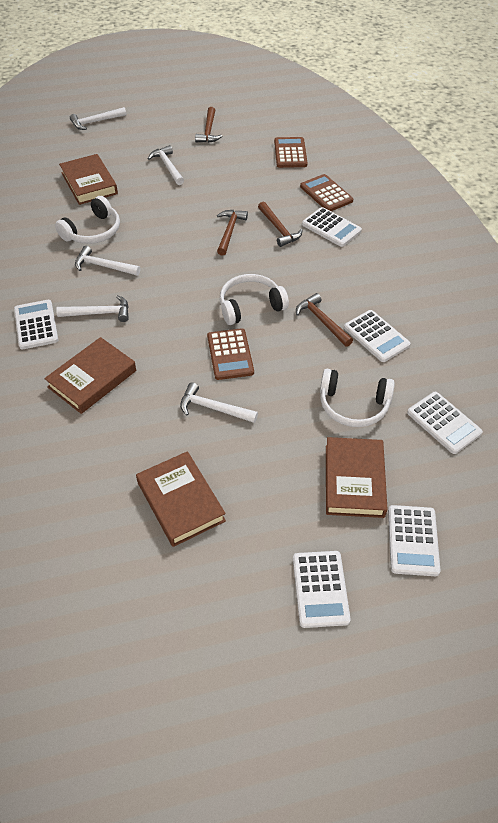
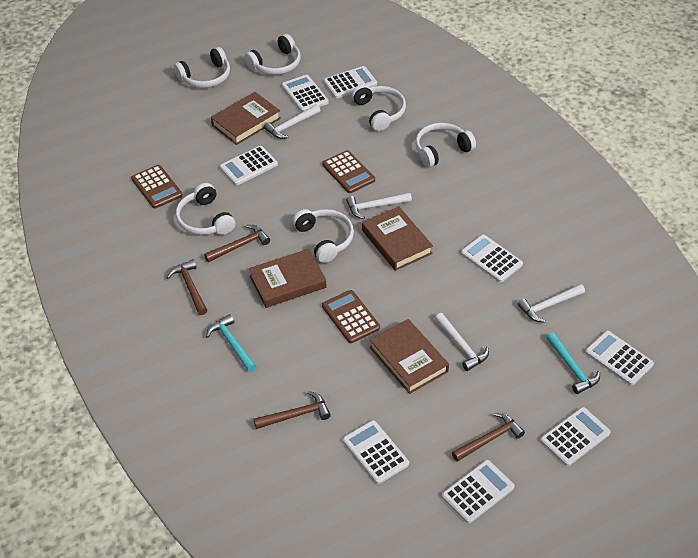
turquoise hammer: 0 -> 2
white calculator: 6 -> 8
white hammer: 5 -> 4
white headphones: 3 -> 6

